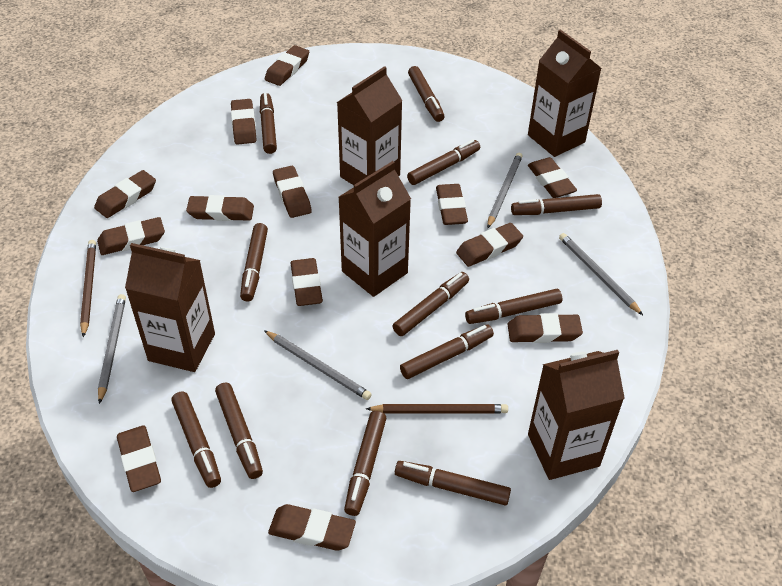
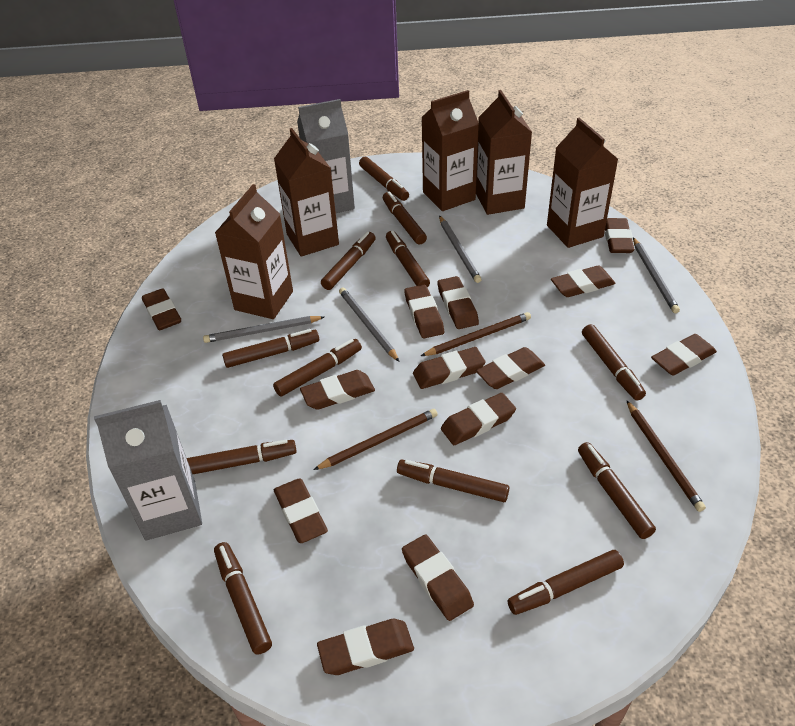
brown pencil: 2 -> 3
grey carton: 0 -> 2

